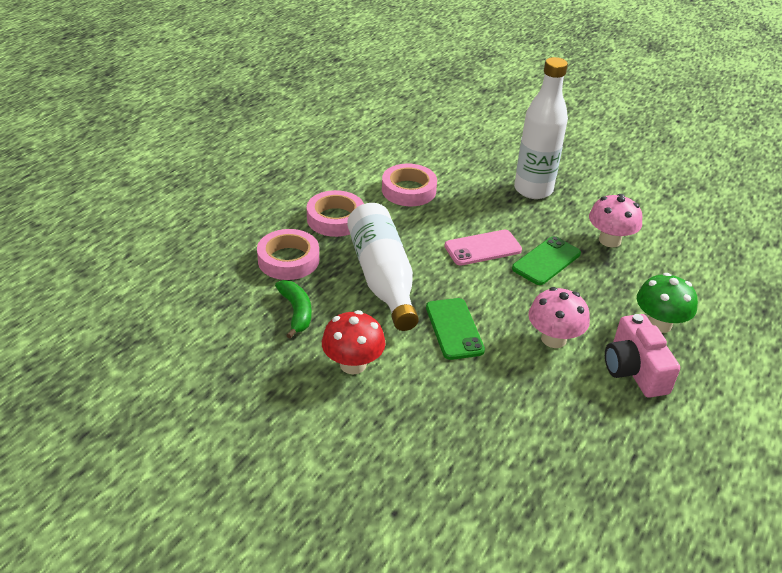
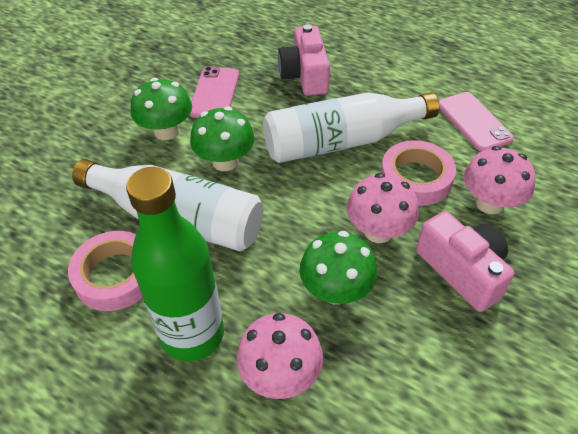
green banana: 1 -> 0
green bottle: 0 -> 1
green mushroom: 1 -> 3
green phone: 2 -> 0
pink camera: 1 -> 2
pink mushroom: 2 -> 3
pink phone: 1 -> 2
pink tape: 3 -> 2
red mushroom: 1 -> 0

